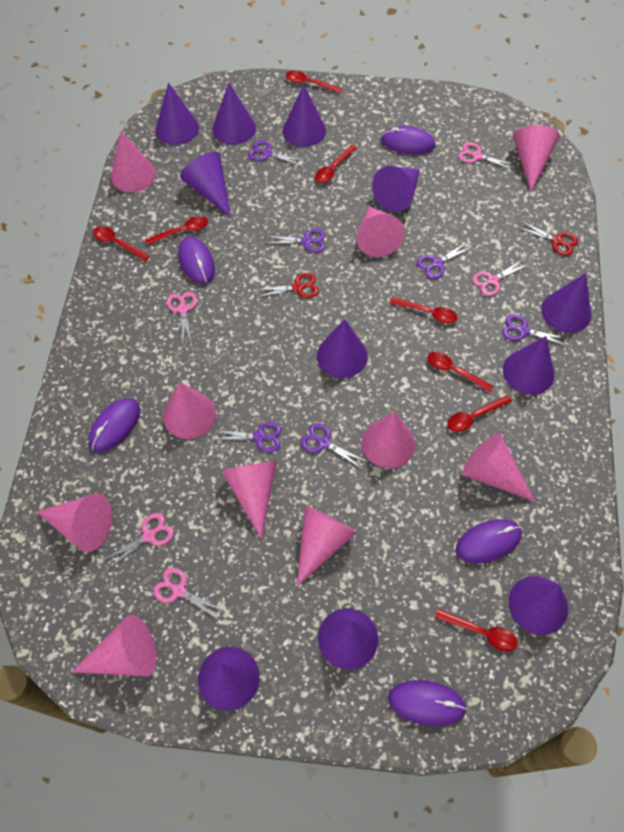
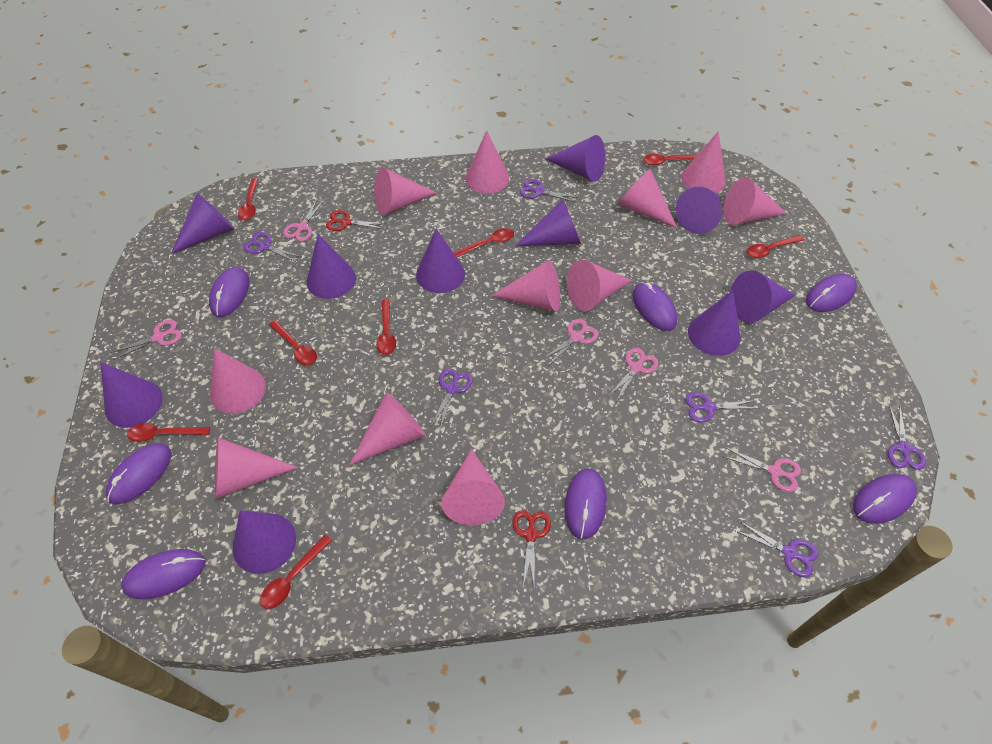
pink cone: 10 -> 11
purple cone: 11 -> 10
purple mouse: 5 -> 7

